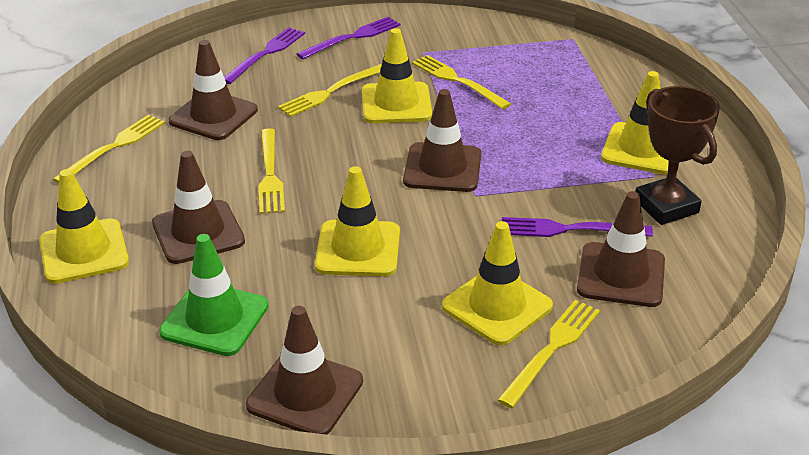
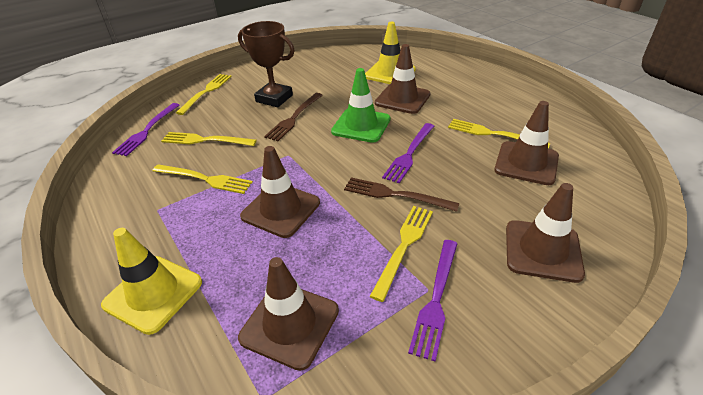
brown fork: 0 -> 2
yellow traffic cone: 5 -> 2

